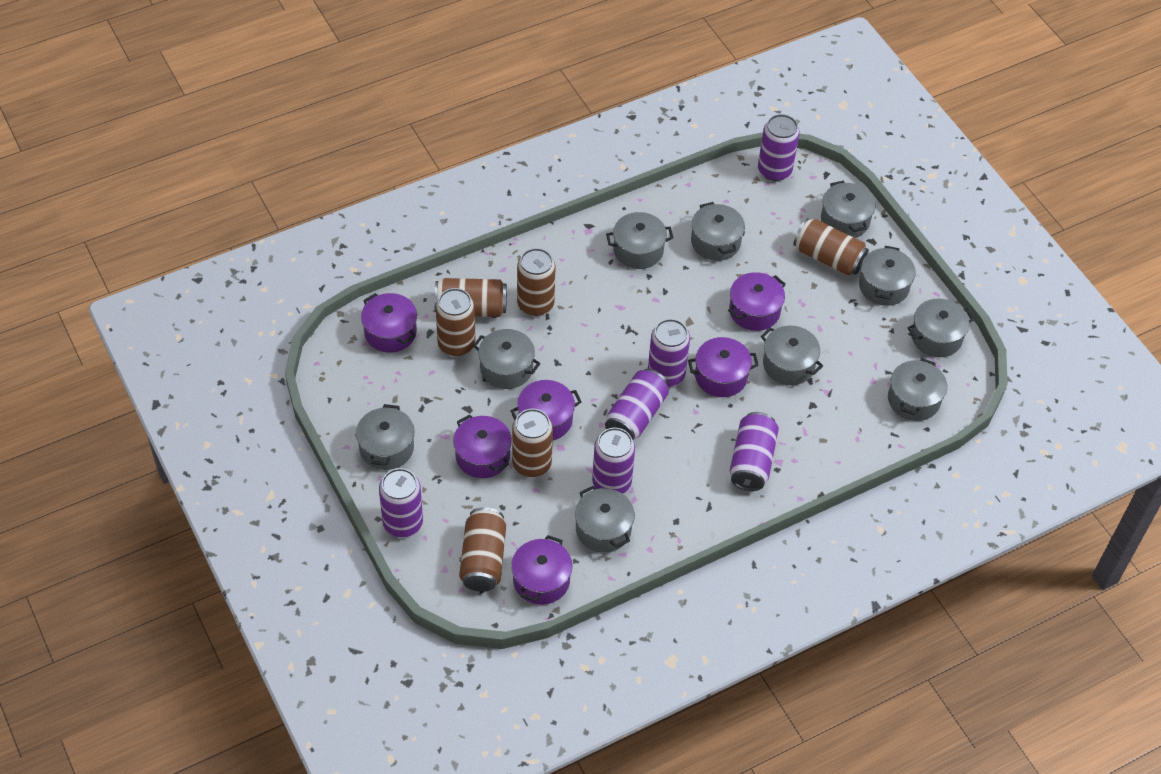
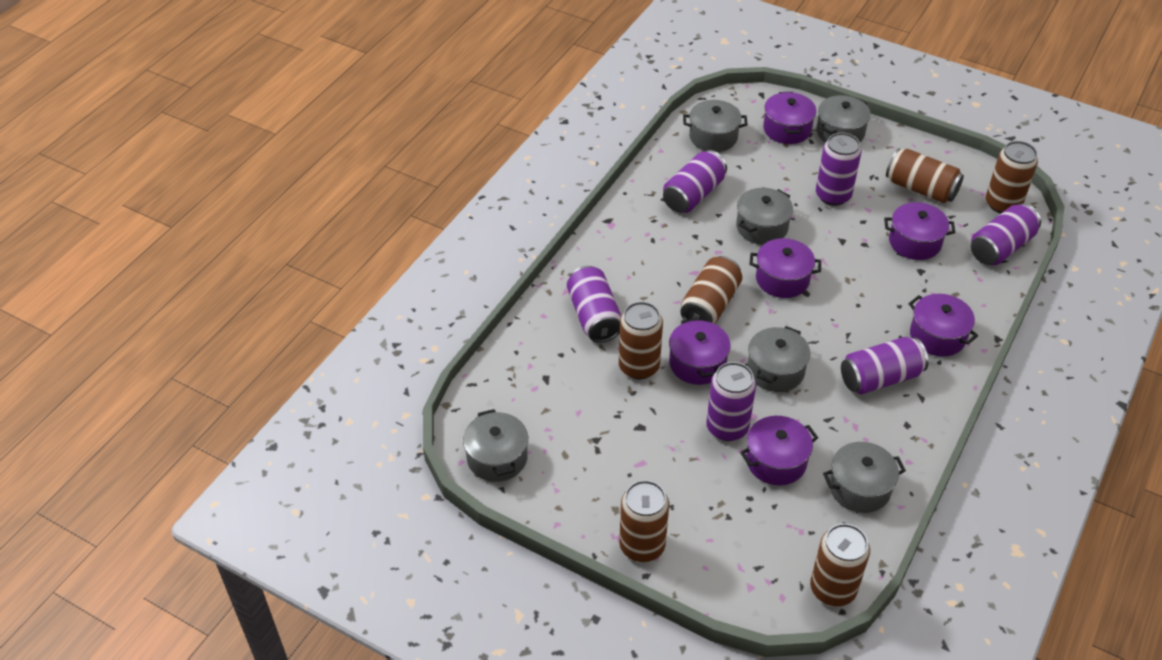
grey pot: 10 -> 6

